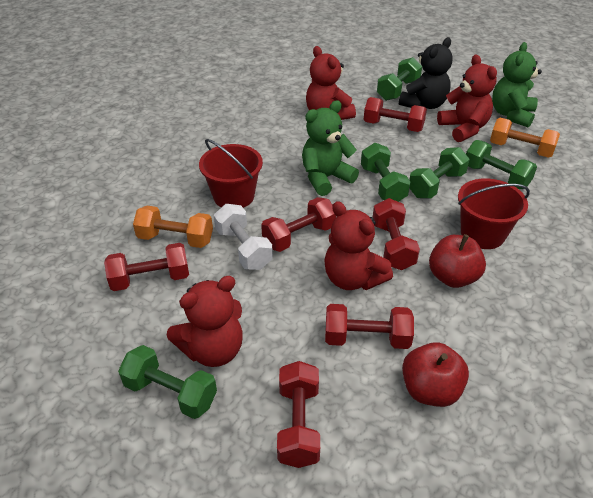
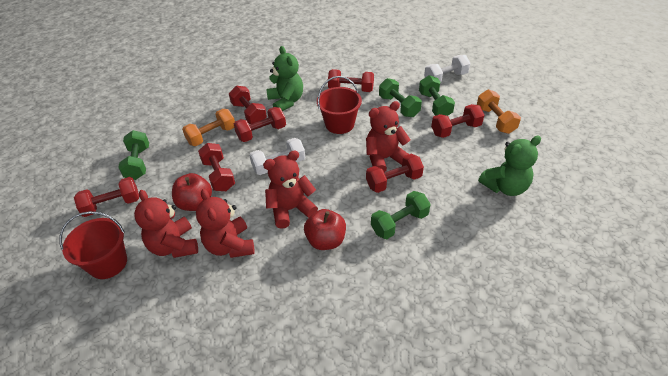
black teddy bear: 1 -> 0
green dumbbell: 5 -> 4
red dumbbell: 6 -> 7
white dumbbell: 1 -> 2

